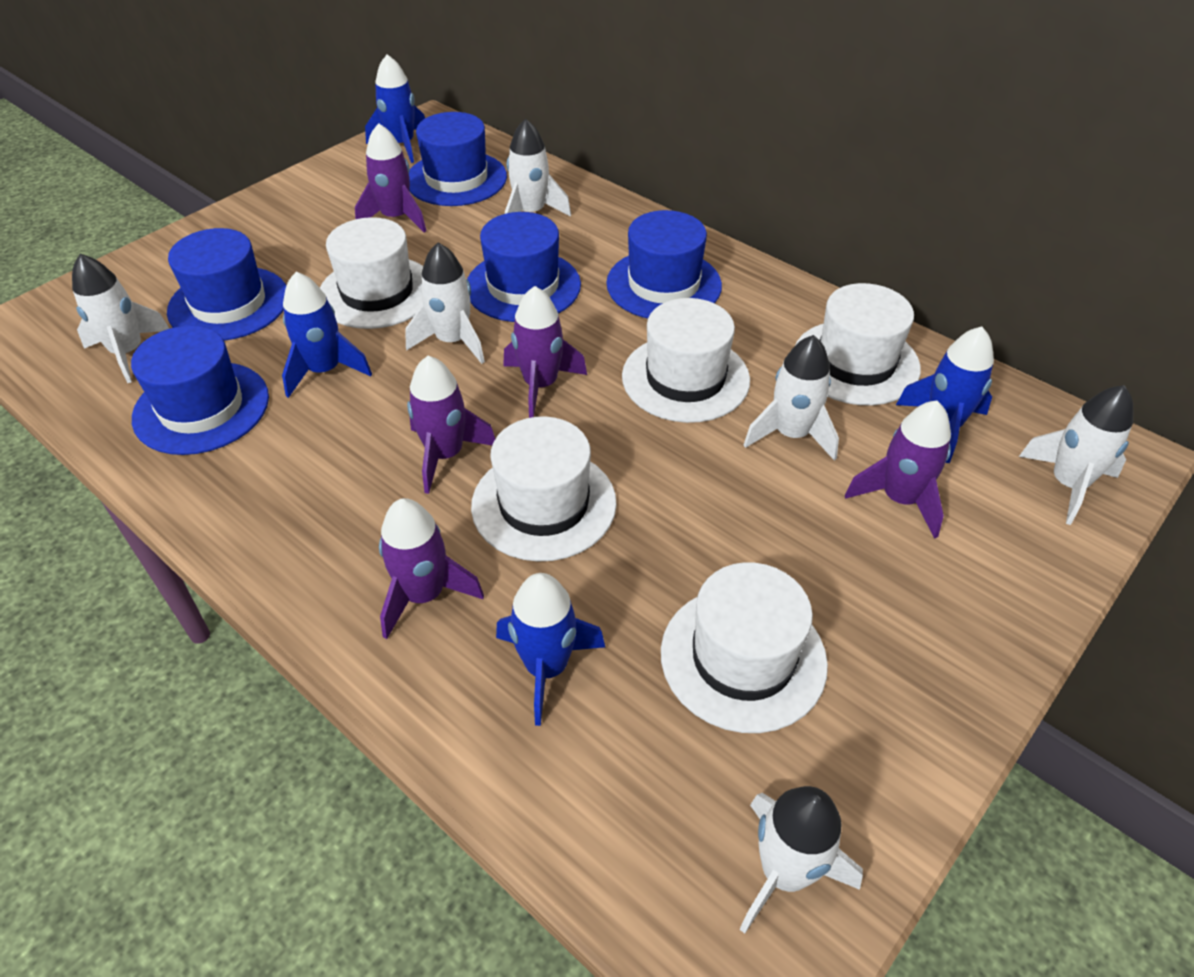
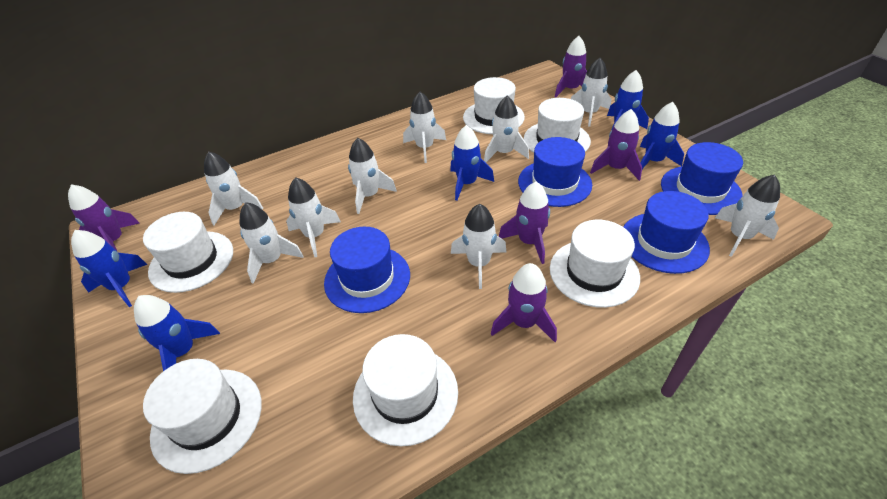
blue hat: 5 -> 4
blue rocket: 4 -> 5
white hat: 5 -> 6
white rocket: 6 -> 9

